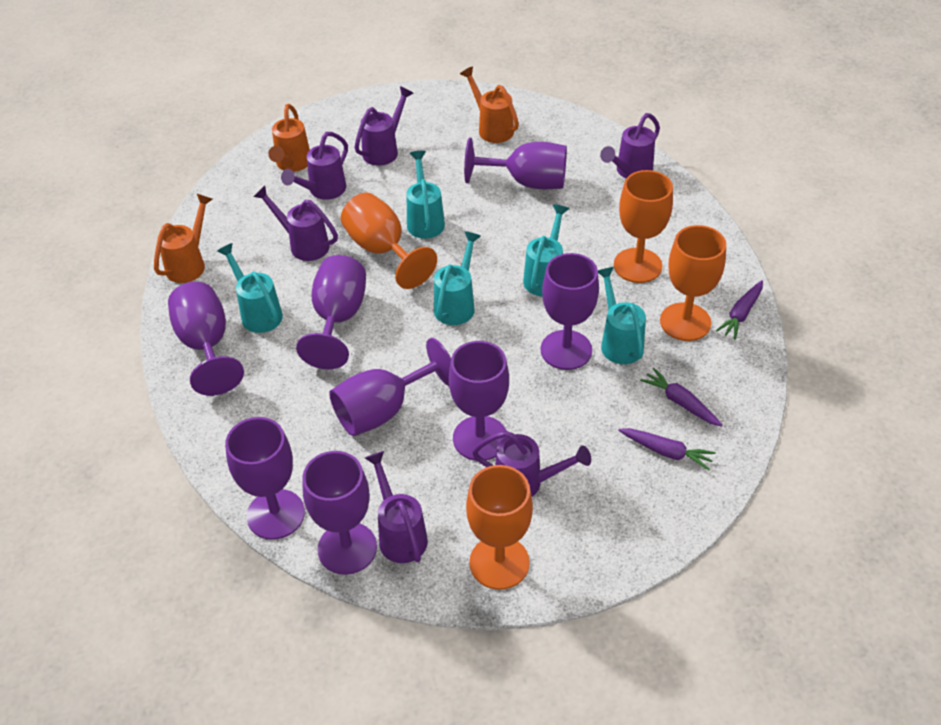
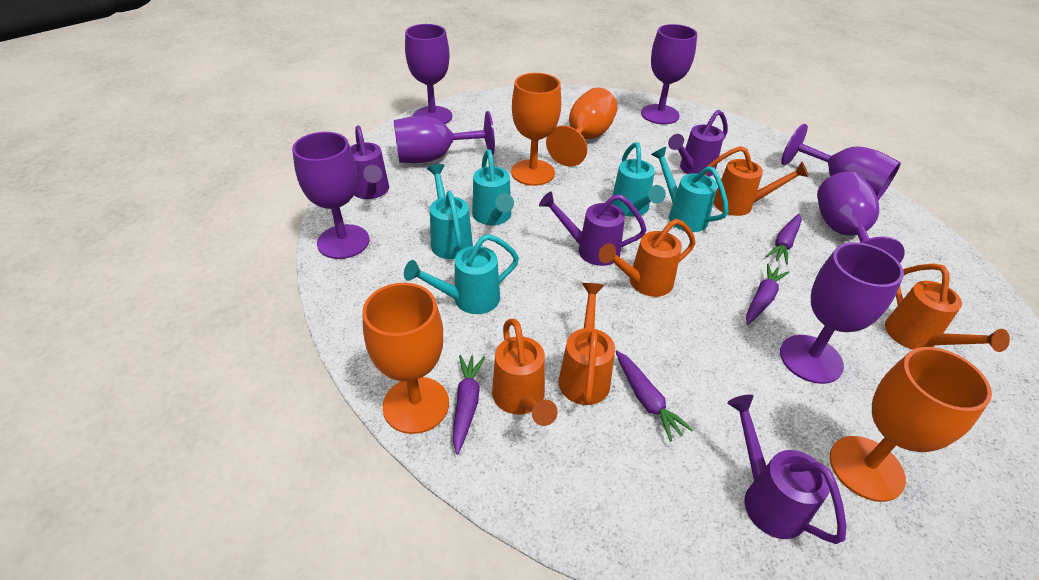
orange watering can: 3 -> 5
purple carrot: 3 -> 4
purple goblet: 8 -> 7
purple watering can: 6 -> 4

